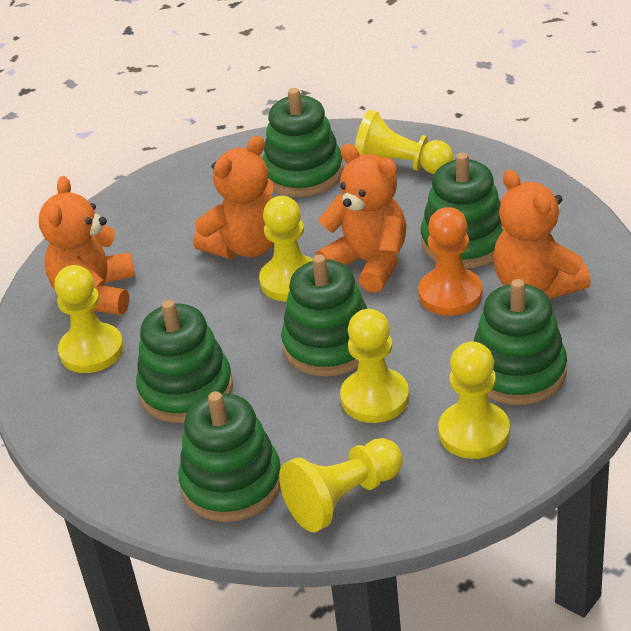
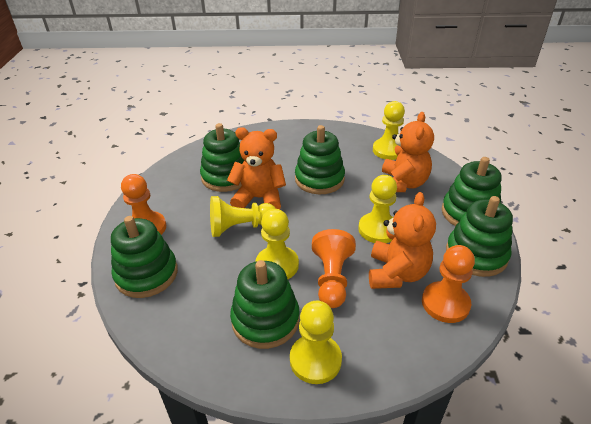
orange pawn: 1 -> 3
orange teddy bear: 4 -> 3
yellow pawn: 6 -> 5

